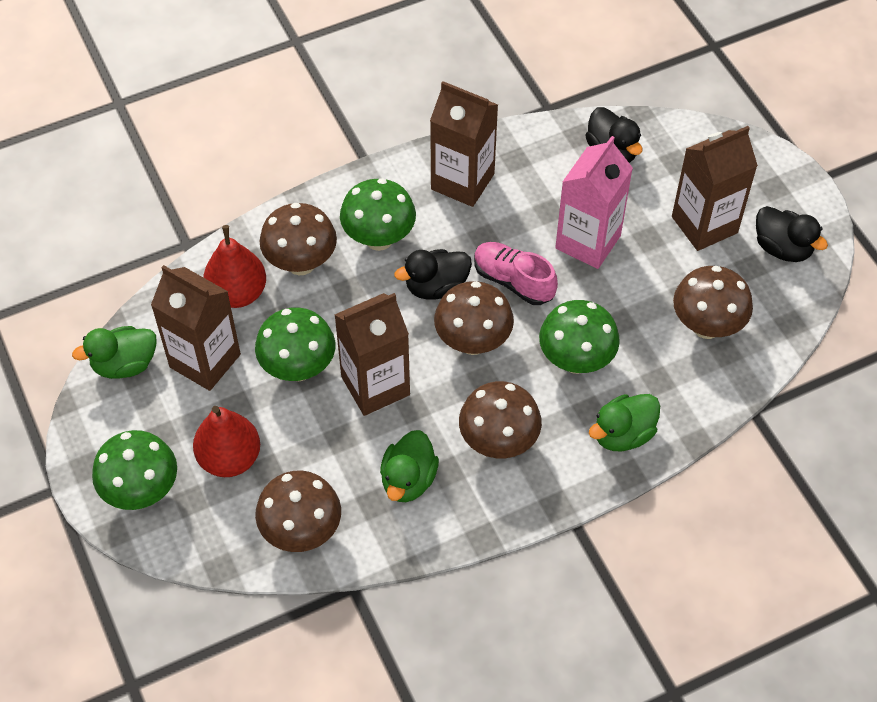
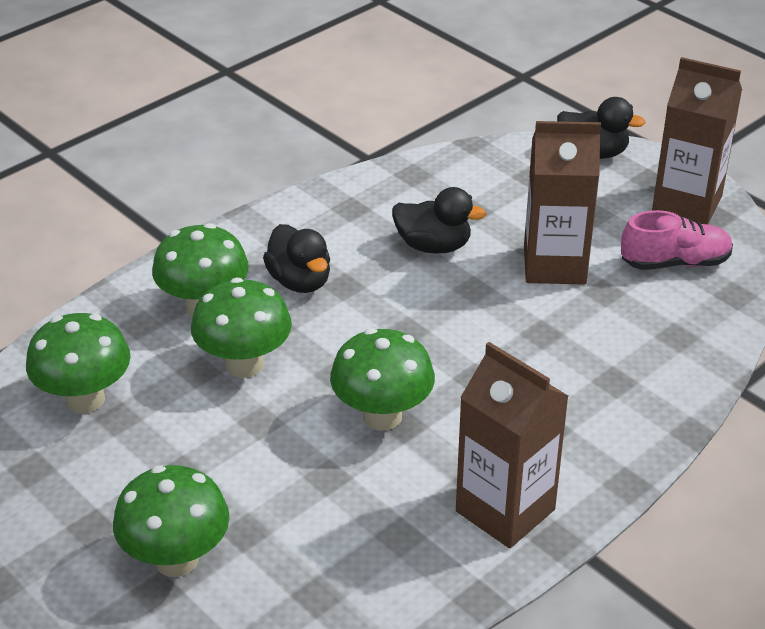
brown carton: 4 -> 3
brown mushroom: 5 -> 0
green duck: 3 -> 0
green mushroom: 4 -> 5
pink carton: 1 -> 0
red pear: 2 -> 0

